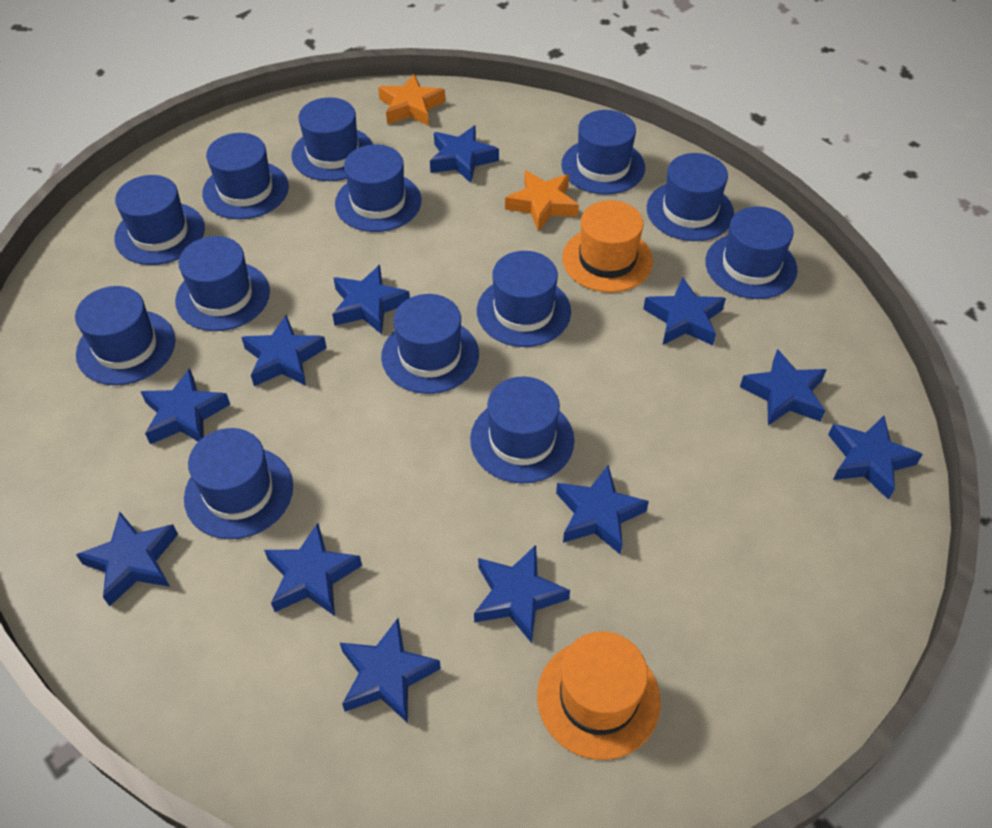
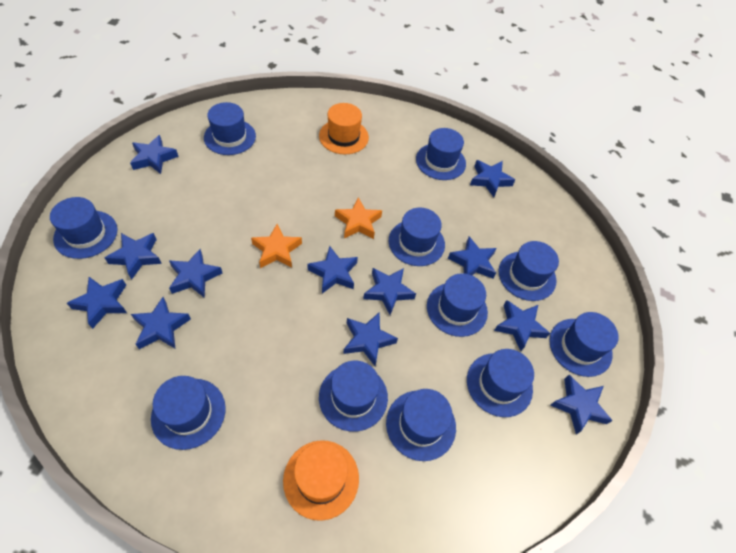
blue hat: 13 -> 11

